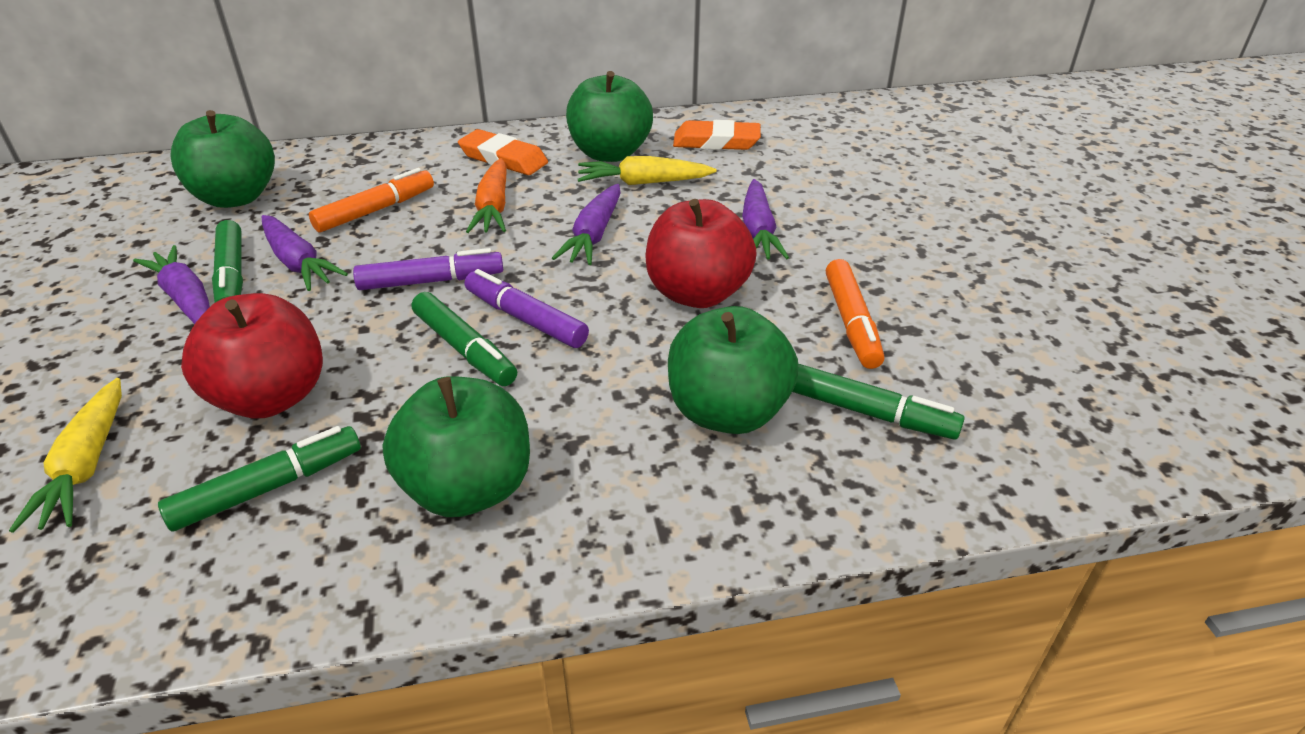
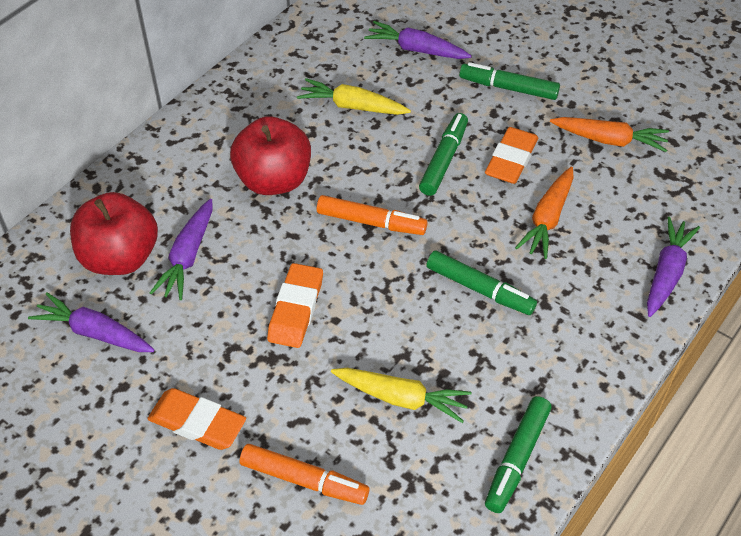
green apple: 4 -> 0
orange carrot: 1 -> 2
orange eraser: 2 -> 3
purple marker: 2 -> 0

